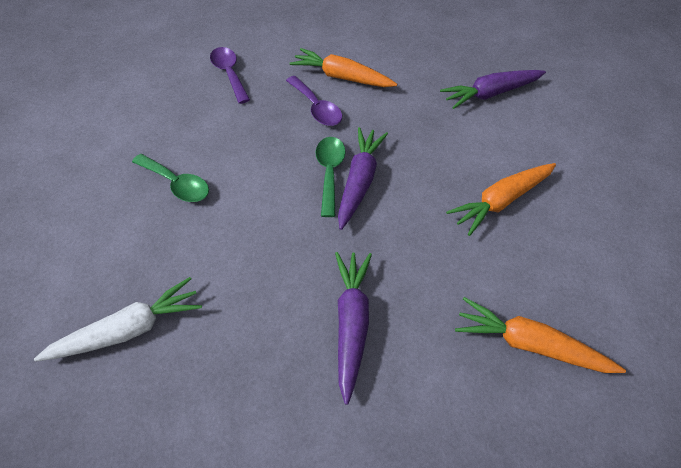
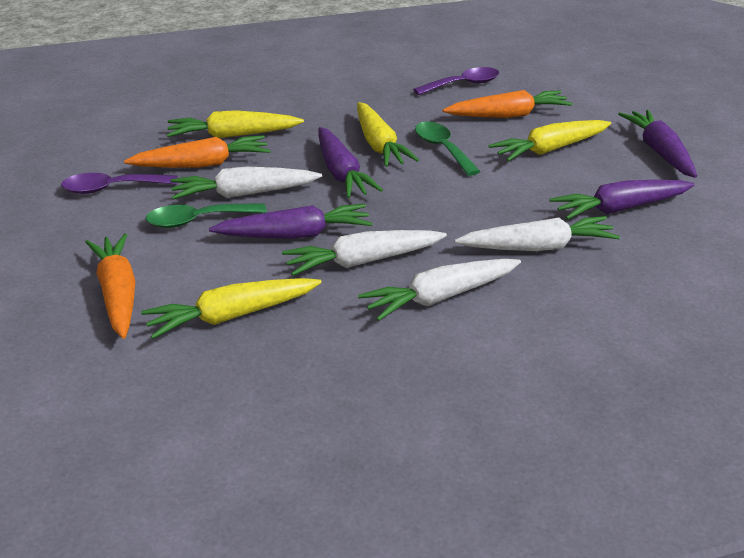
purple carrot: 3 -> 4
white carrot: 1 -> 4
yellow carrot: 0 -> 4

